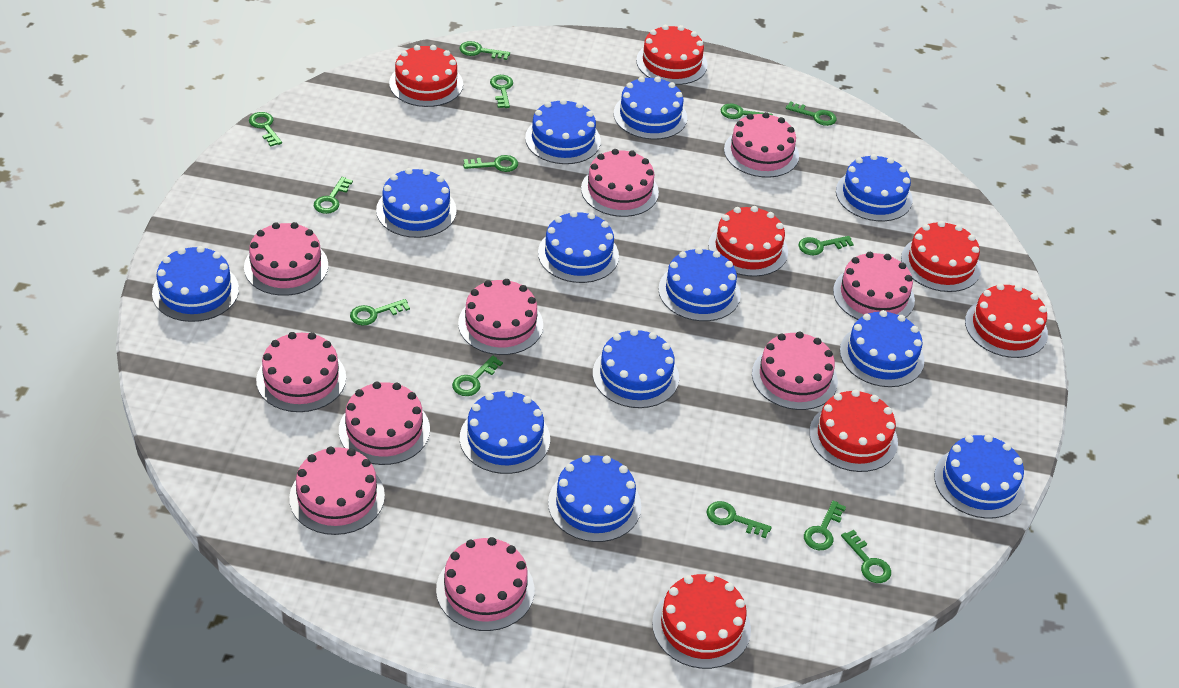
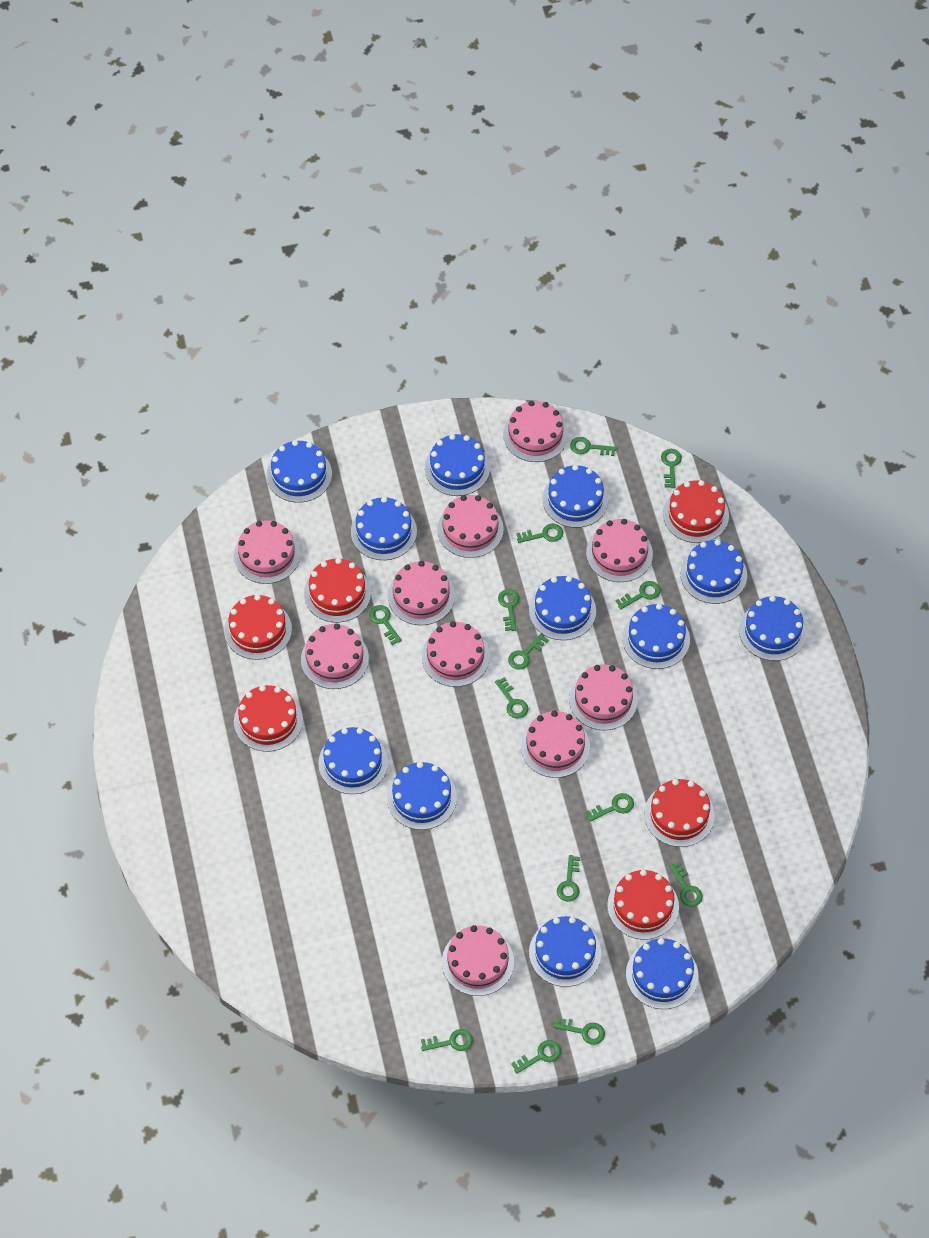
green key: 13 -> 14
red cake: 7 -> 6

